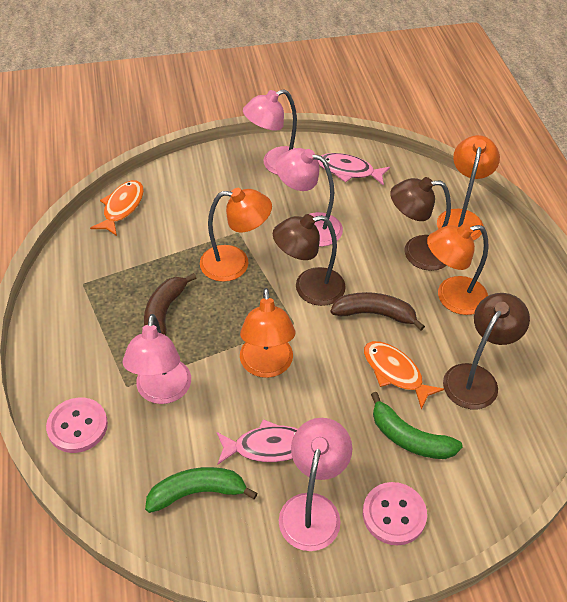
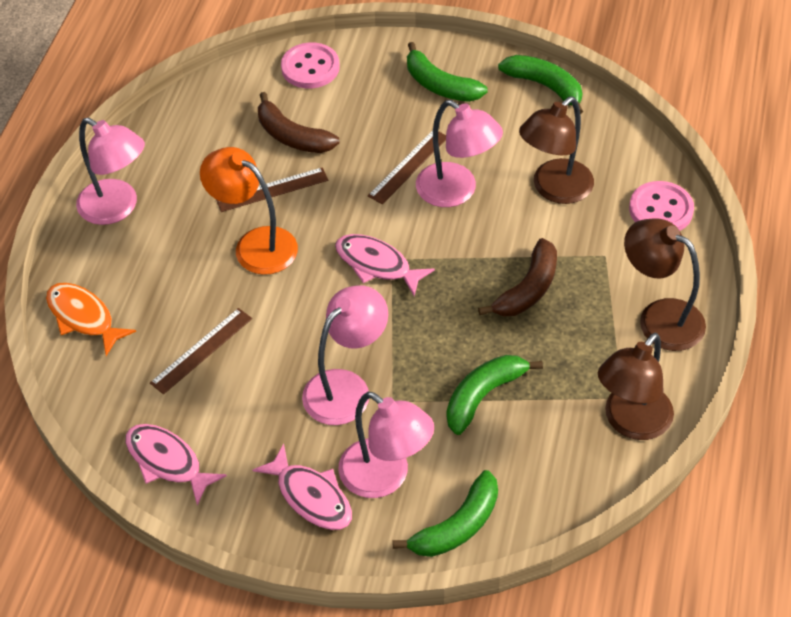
brown ruler: 0 -> 3
green banana: 2 -> 4
orange fish: 2 -> 1
orange lamp: 4 -> 1
pink fish: 2 -> 3

